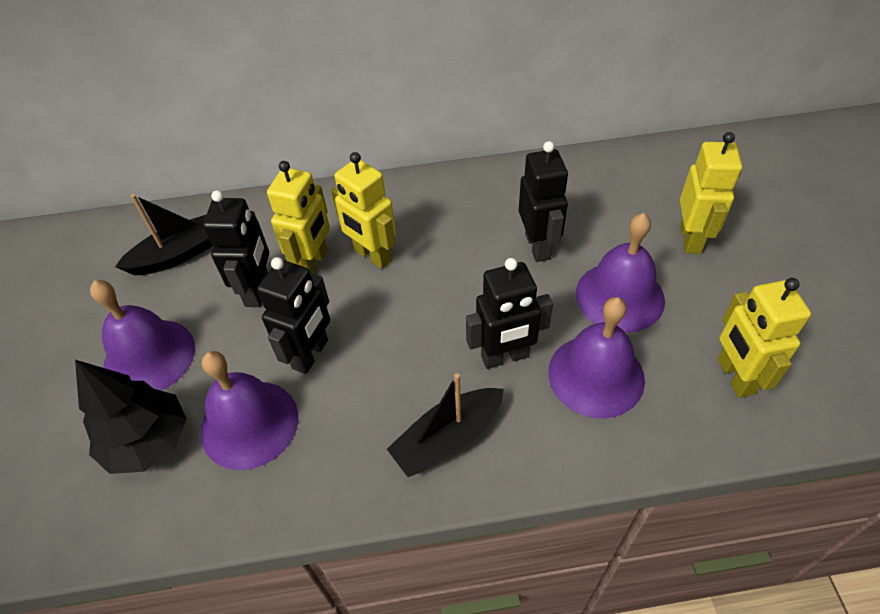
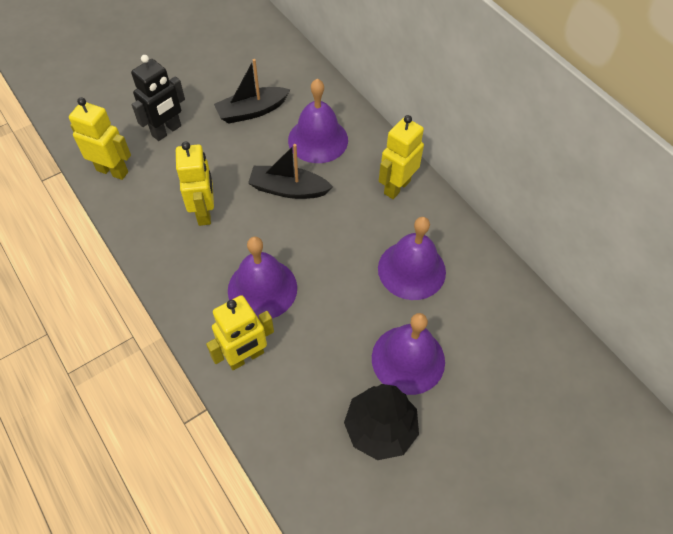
black robot: 4 -> 1

